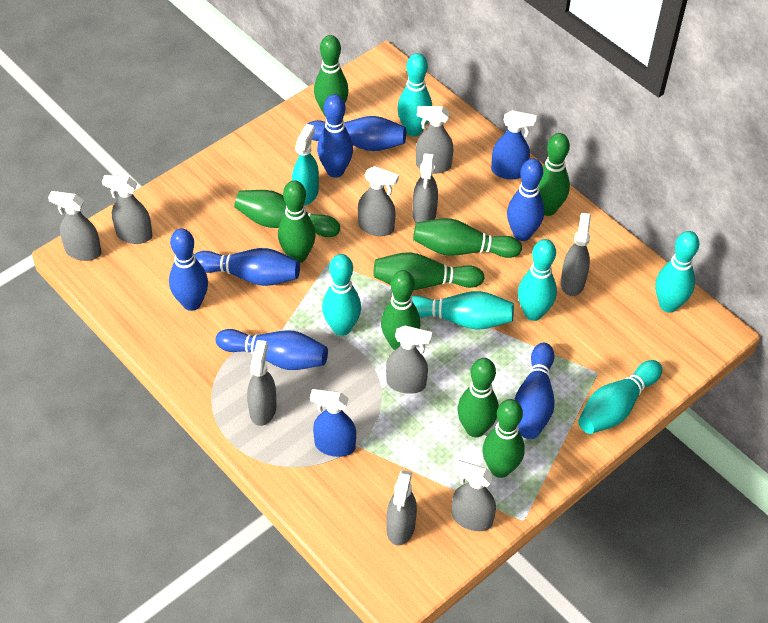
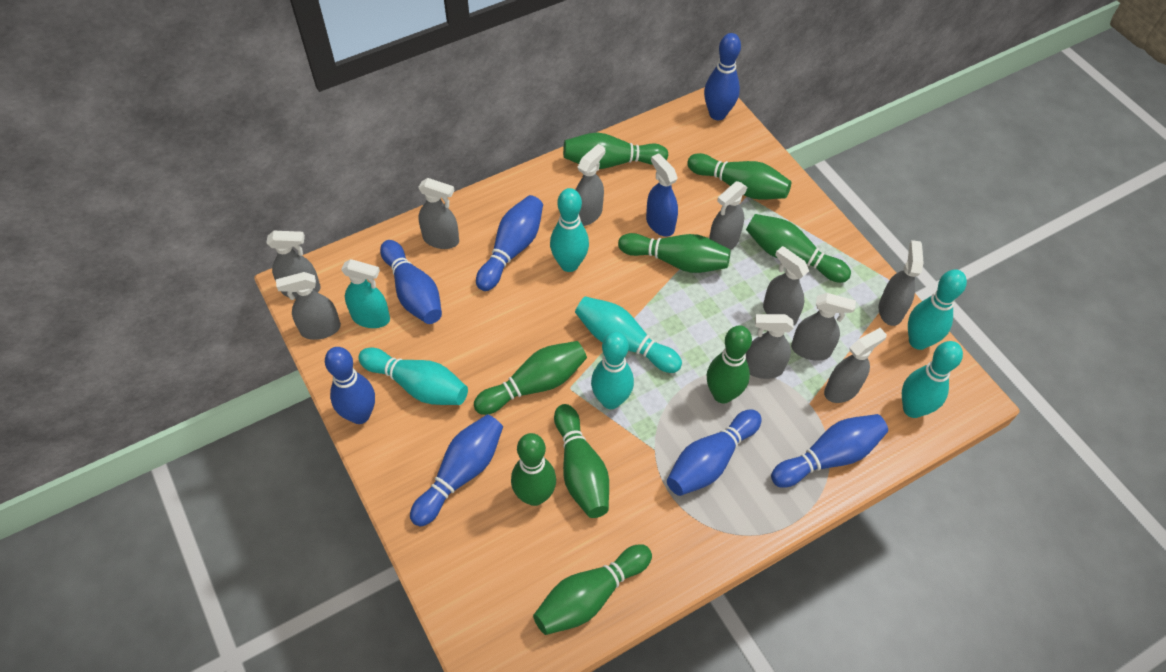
blue spray bottle: 2 -> 1

